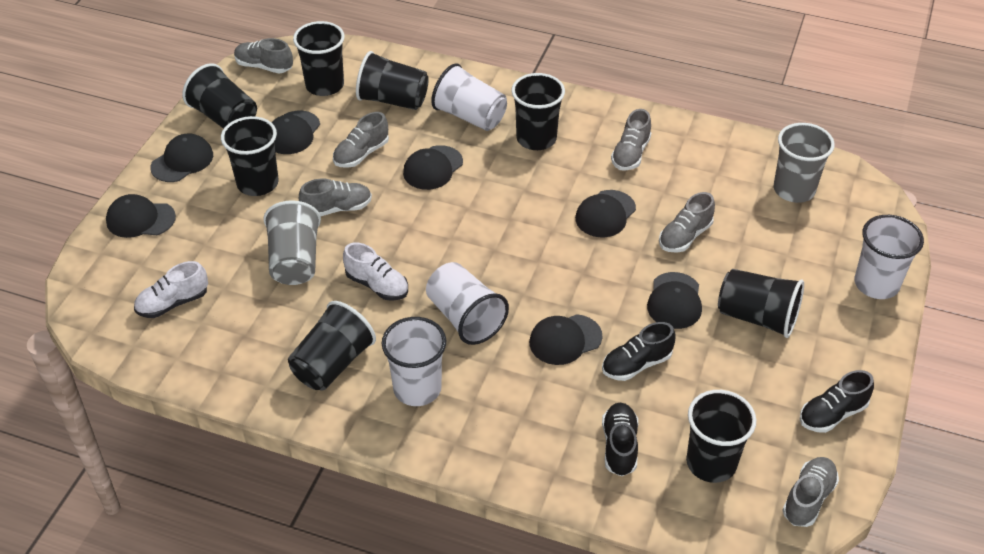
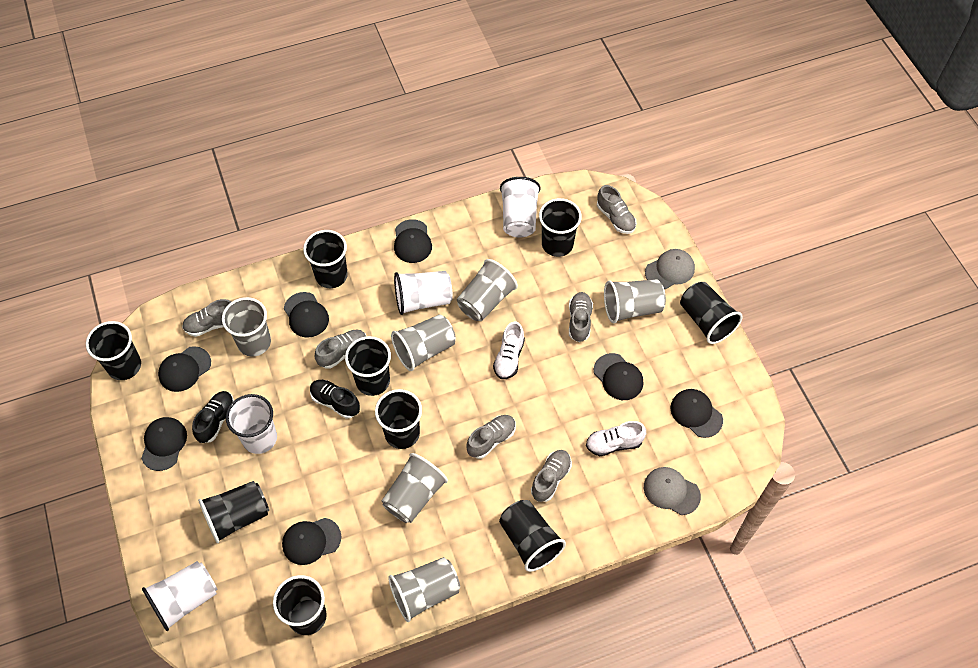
black cup: 8 -> 9
black shoe: 3 -> 2
grey cap: 0 -> 2
grey cup: 2 -> 6

